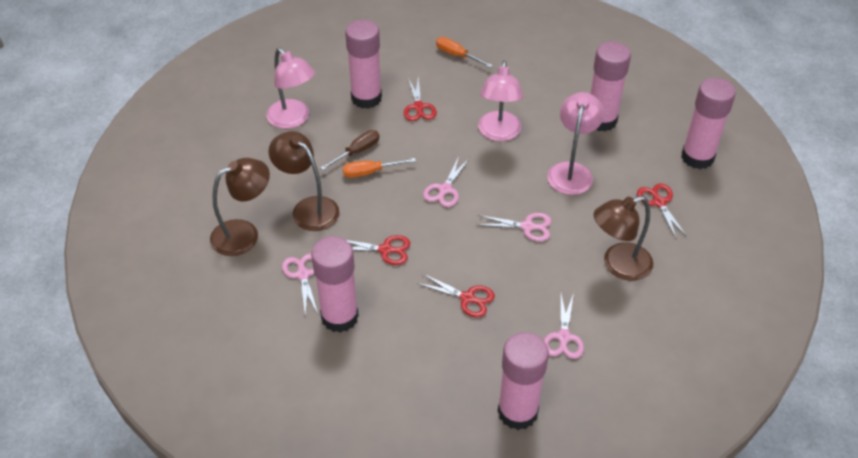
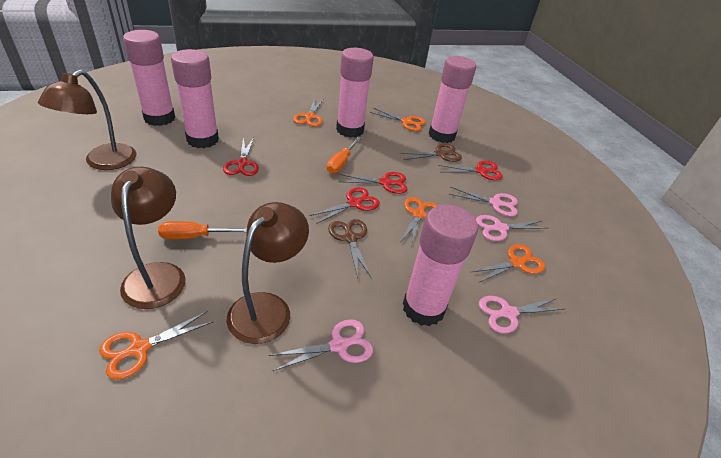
brown scissors: 0 -> 2
brown screwdriver: 1 -> 0
orange scissors: 0 -> 5
pink lamp: 3 -> 0

